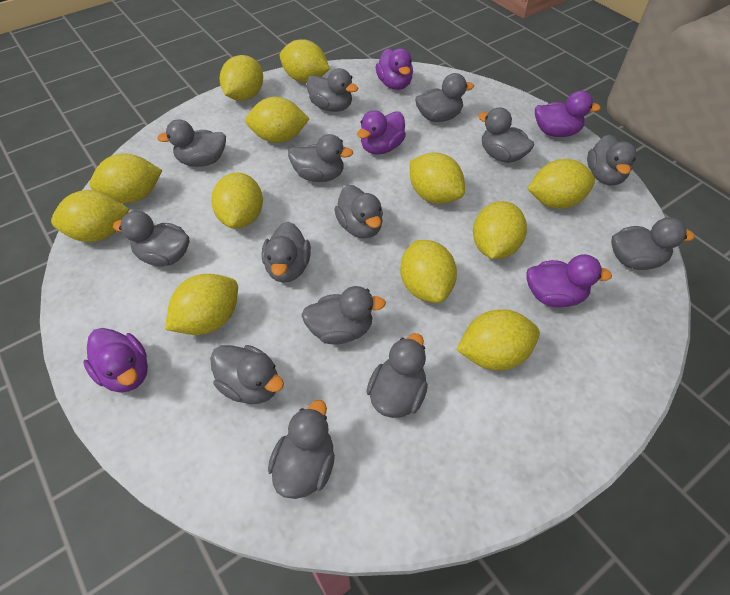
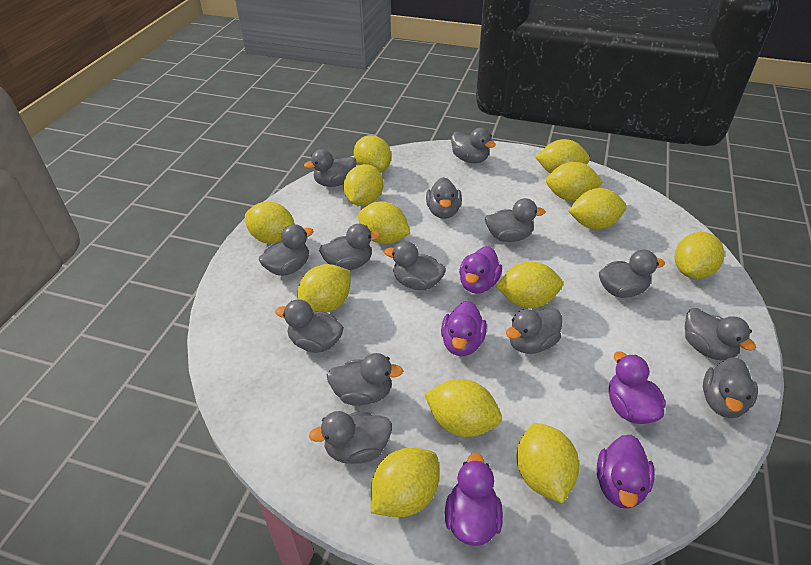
yellow lemon: 12 -> 13

